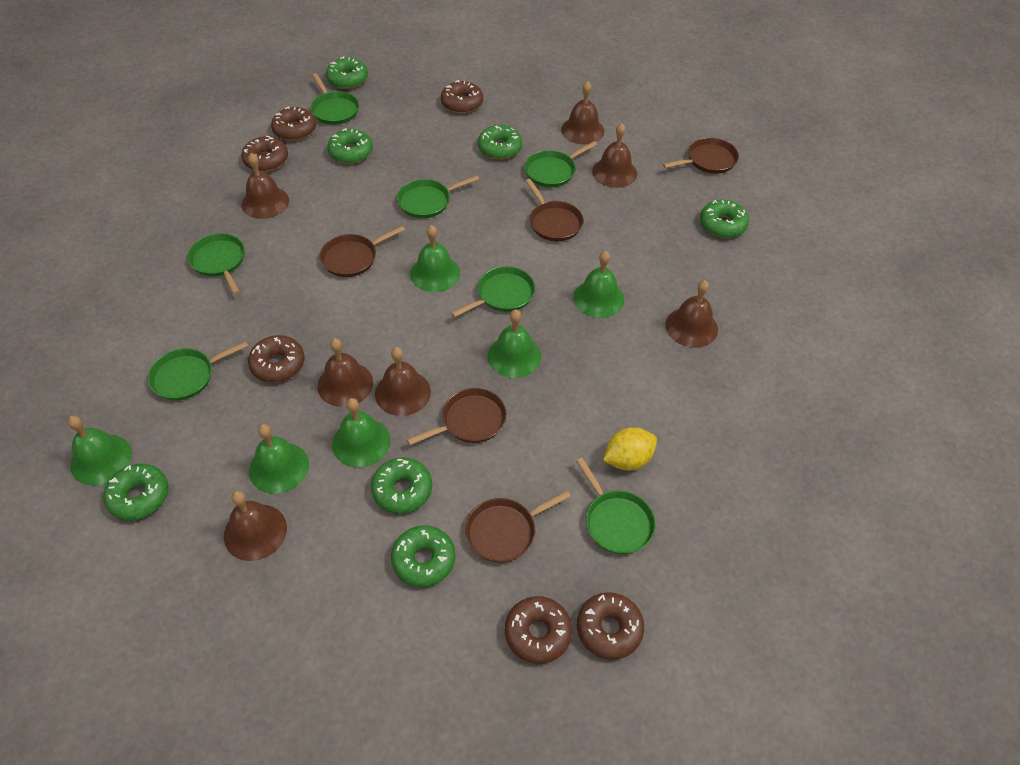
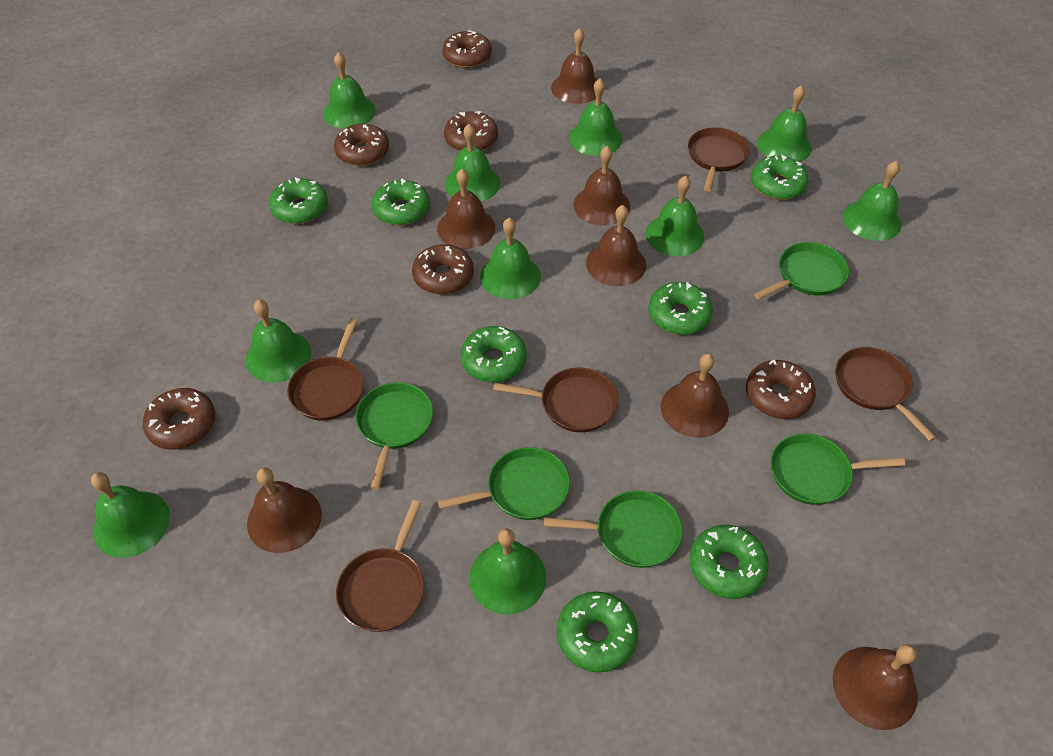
green bell: 6 -> 10
green pan: 7 -> 5
yellow lemon: 1 -> 0

